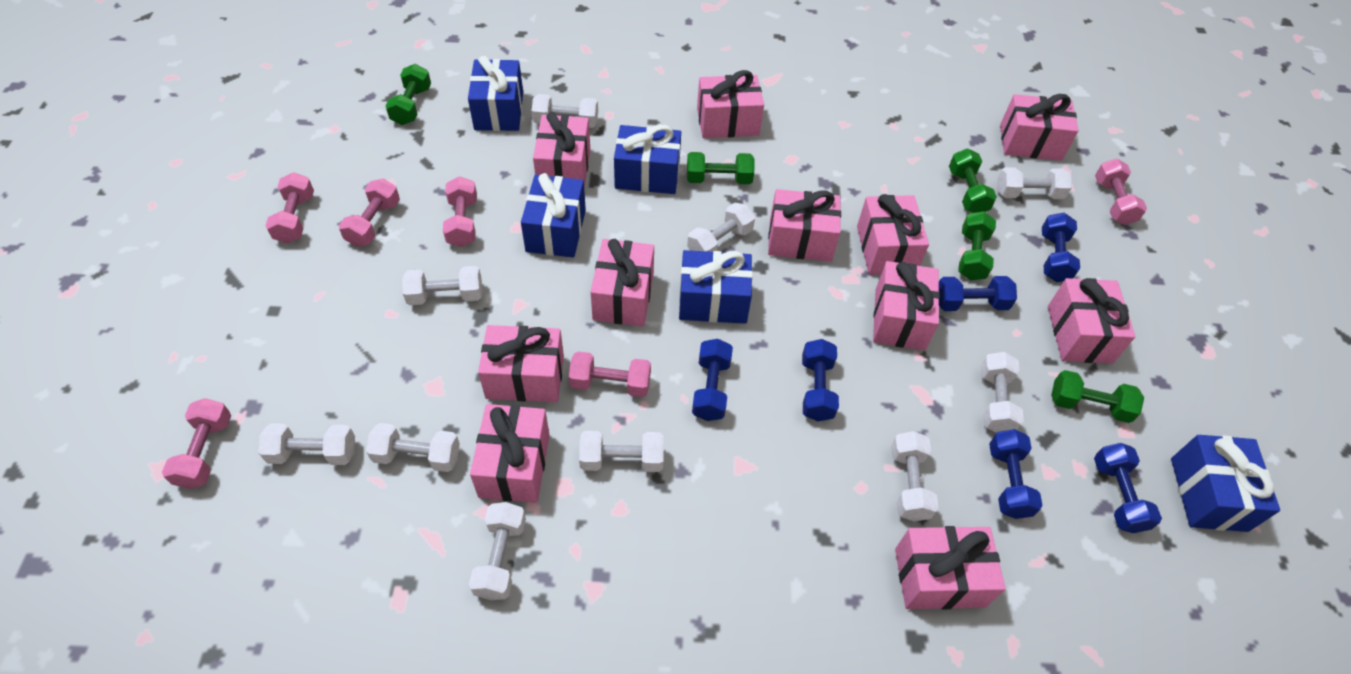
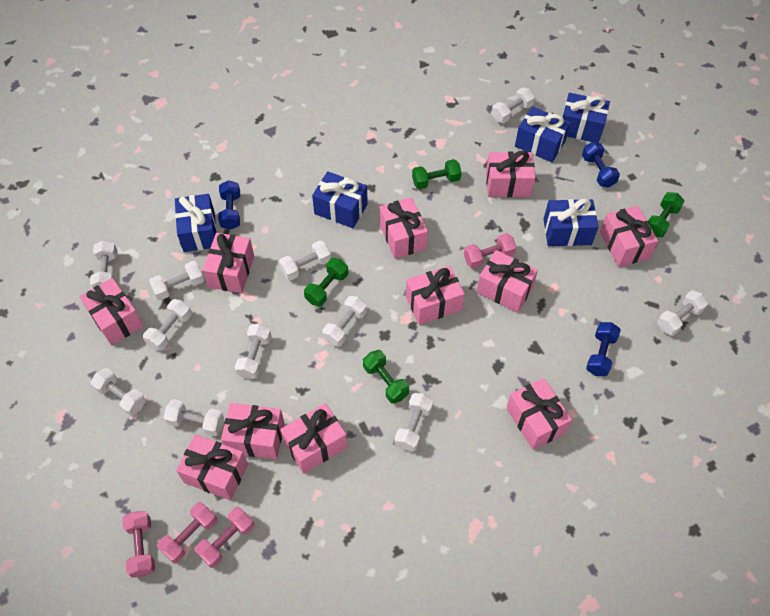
blue dumbbell: 6 -> 3
green dumbbell: 5 -> 4
pink dumbbell: 6 -> 4
white dumbbell: 10 -> 11

